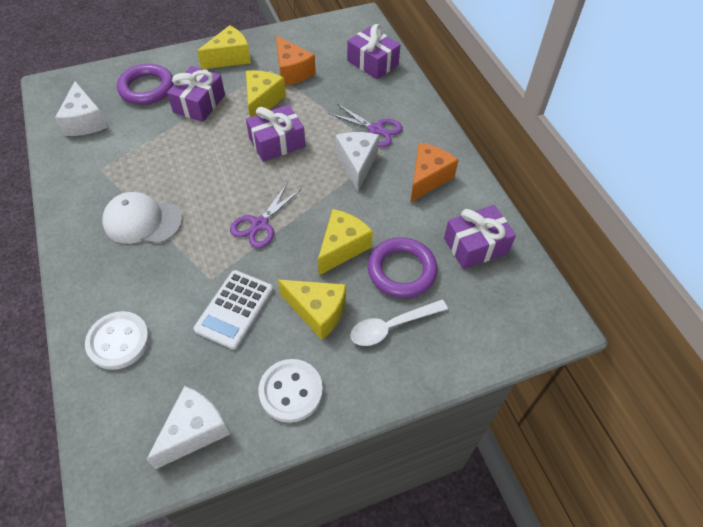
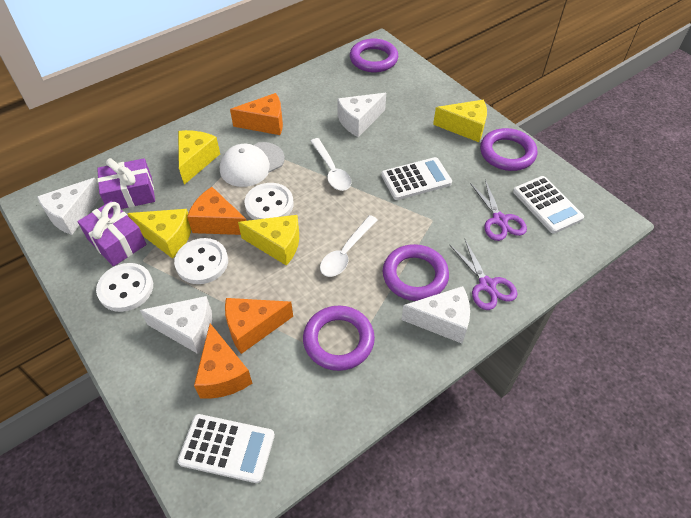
orange cheese: 2 -> 4
purple gift: 4 -> 2
purple ring: 2 -> 4
white button: 2 -> 3
white calculator: 1 -> 3
white cheese: 3 -> 4
white spoon: 1 -> 2

